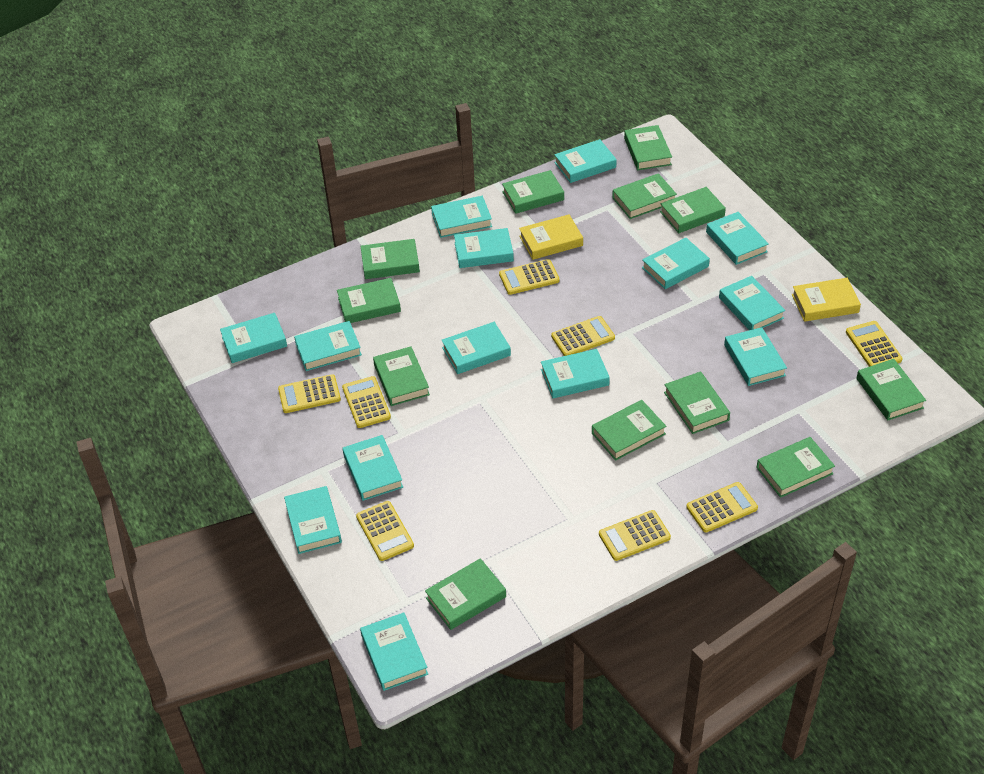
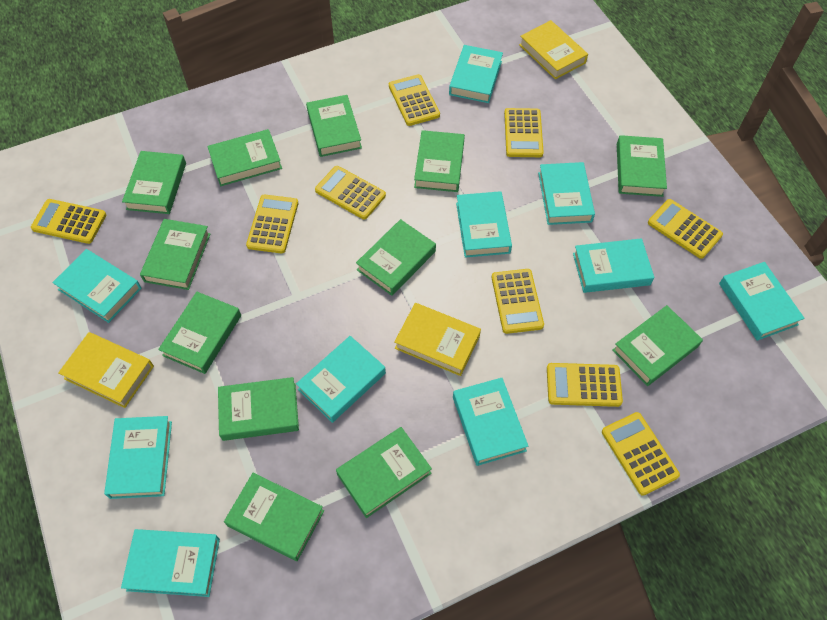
turquoise book: 14 -> 10
yellow book: 2 -> 3
yellow calculator: 8 -> 9

